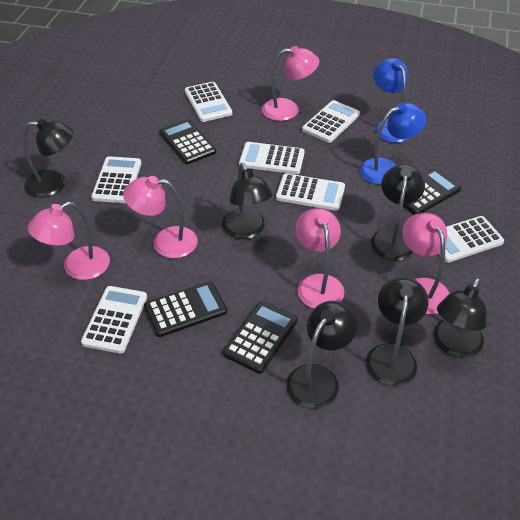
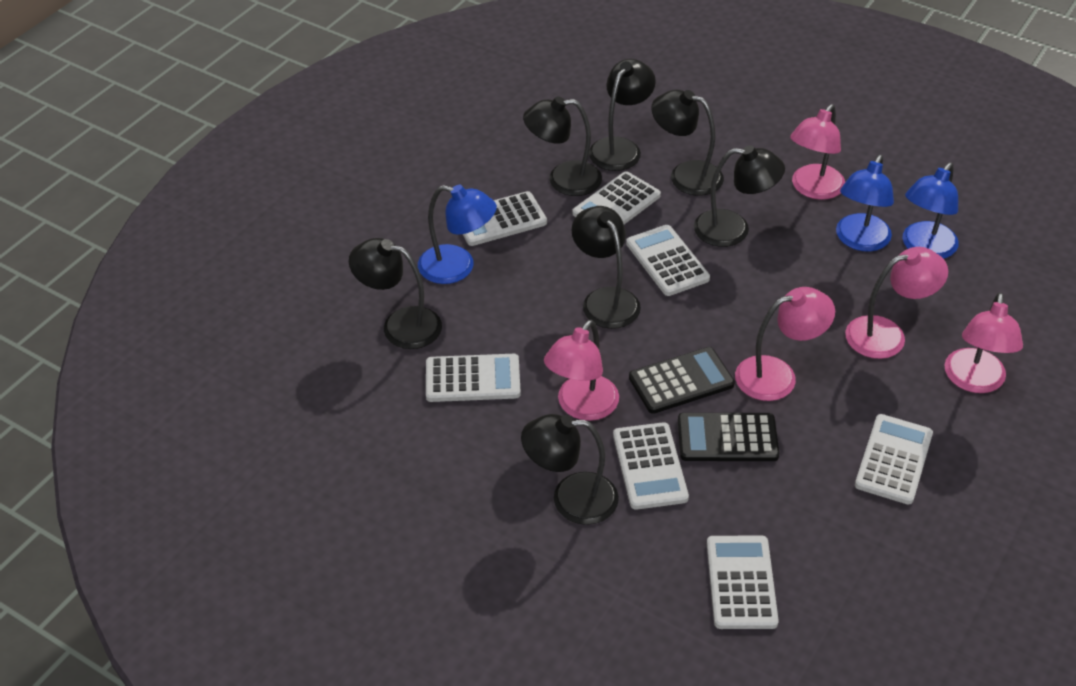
black calculator: 4 -> 2
black lamp: 6 -> 7
blue lamp: 2 -> 3

